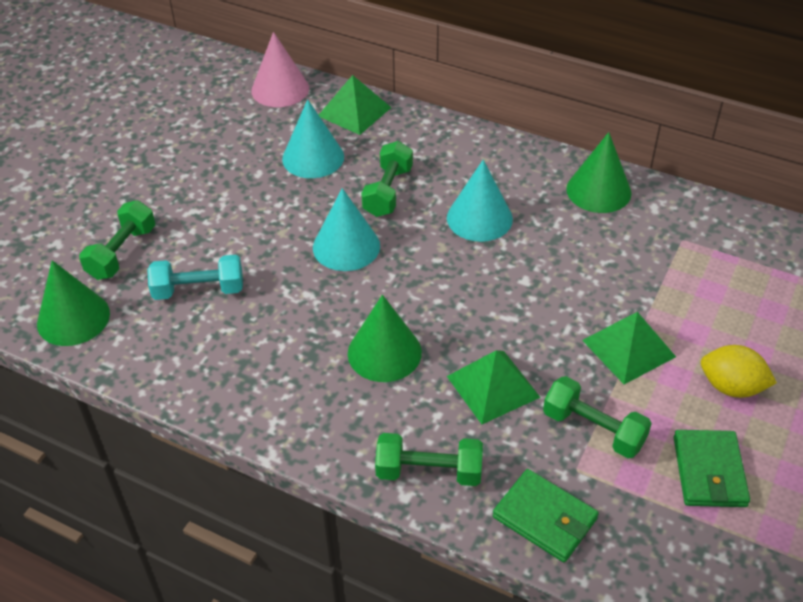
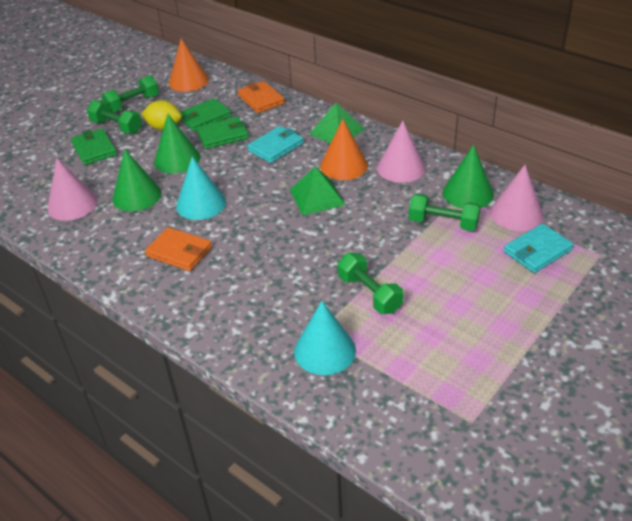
green pyramid: 3 -> 2
green wallet: 2 -> 3
orange cone: 0 -> 2
orange wallet: 0 -> 2
pink cone: 1 -> 3
turquoise cone: 3 -> 2
turquoise dumbbell: 1 -> 0
turquoise wallet: 0 -> 2

